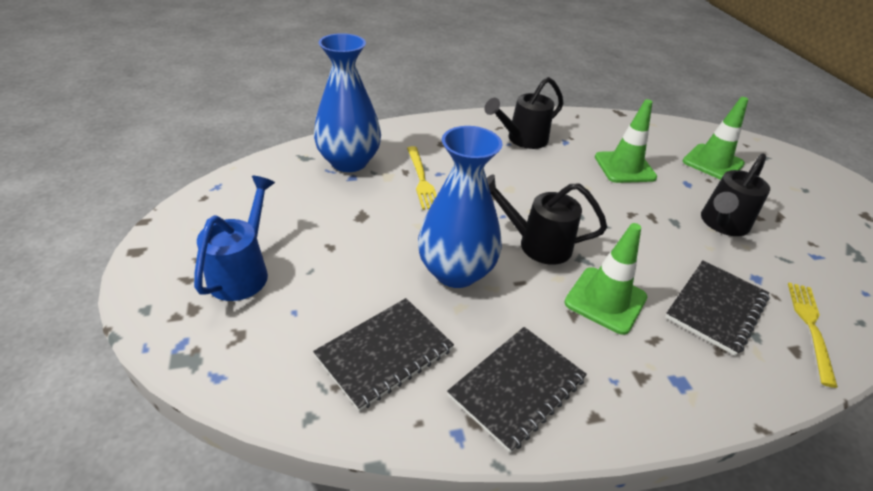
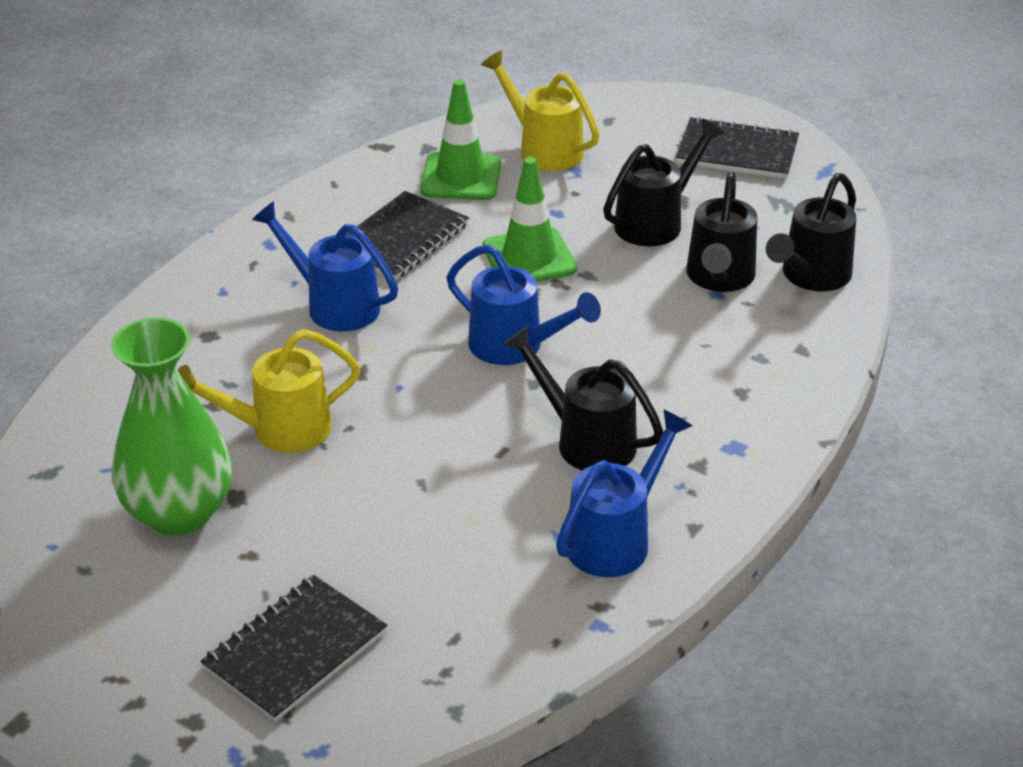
black watering can: 3 -> 4
blue vase: 2 -> 0
blue watering can: 1 -> 3
green traffic cone: 3 -> 2
green vase: 0 -> 1
yellow fork: 2 -> 0
yellow watering can: 0 -> 2

